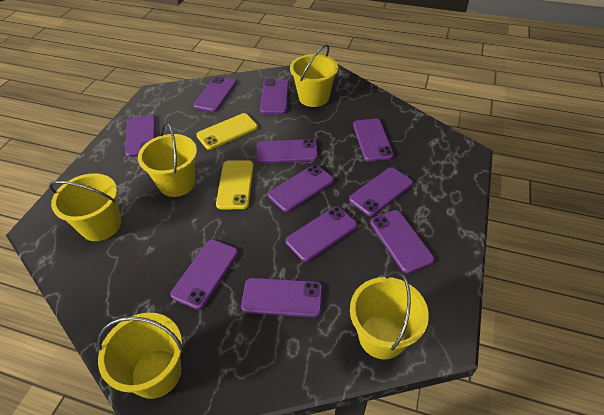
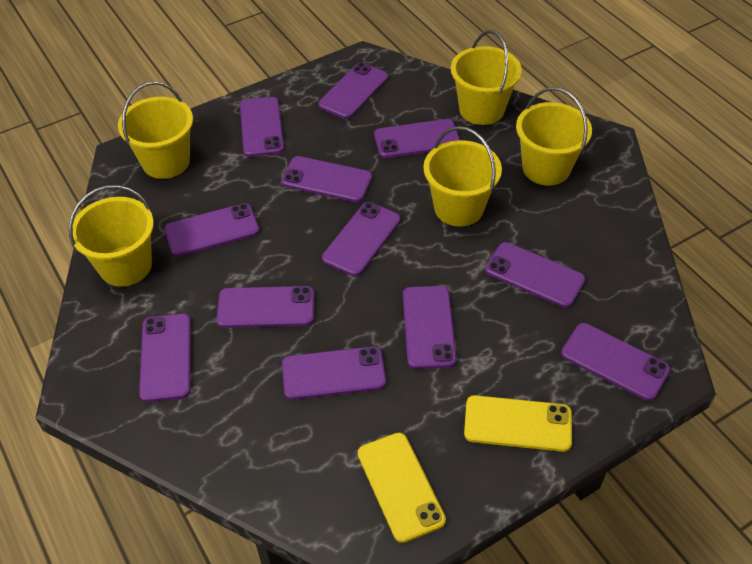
purple phone: 11 -> 12

